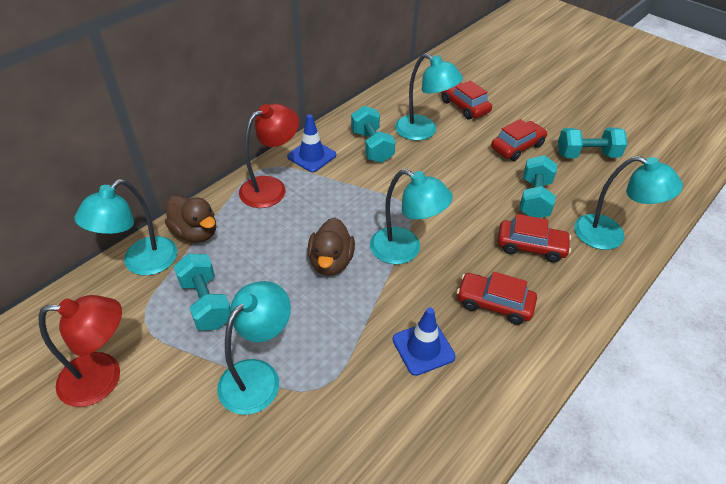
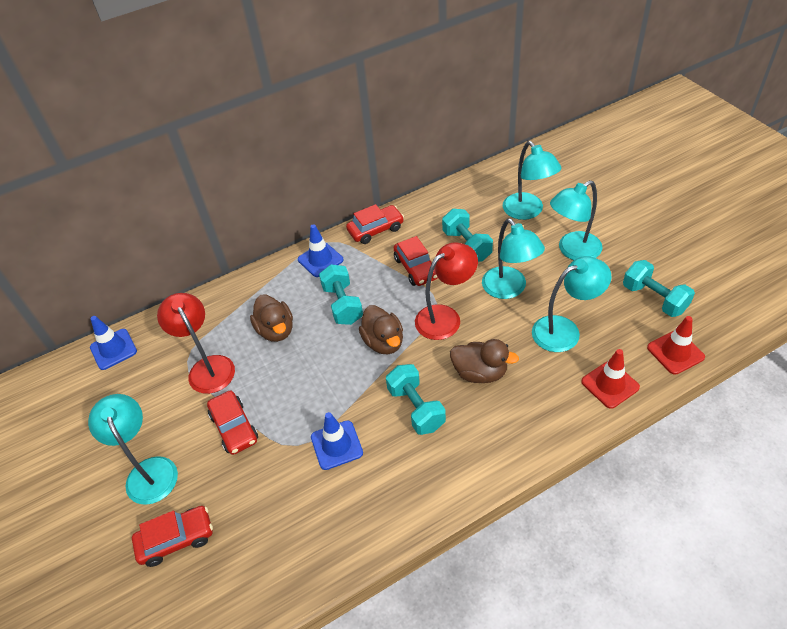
blue traffic cone: 2 -> 3
brown duck: 2 -> 3
red traffic cone: 0 -> 2

